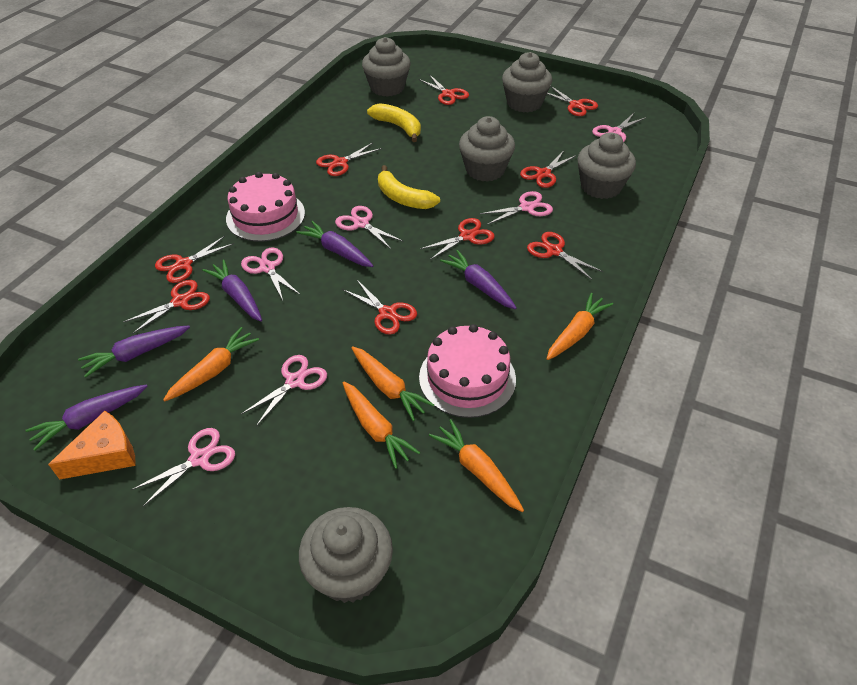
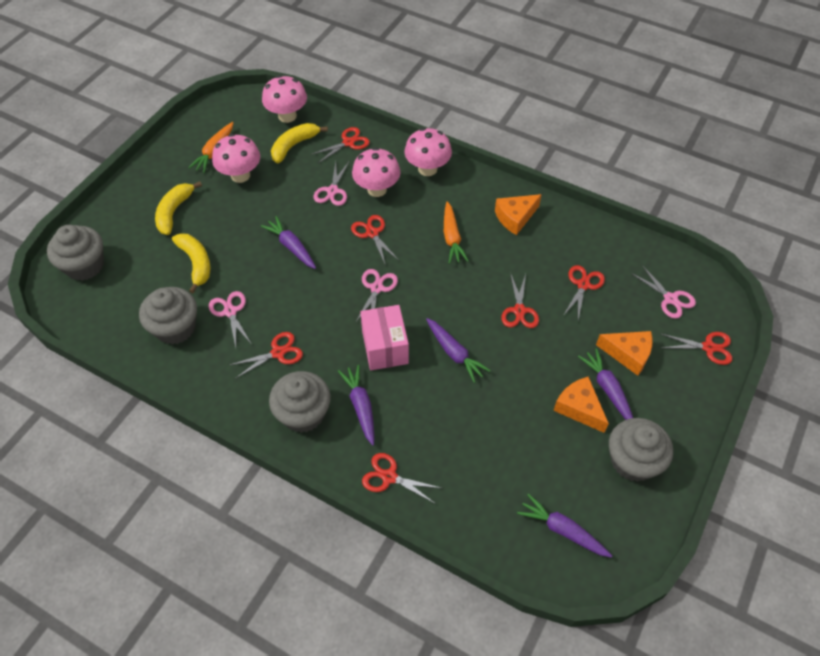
grey cupcake: 5 -> 4
orange carrot: 5 -> 2
orange cheese: 1 -> 3
pink box: 0 -> 1
pink cake: 2 -> 0
pink mushroom: 0 -> 4
pink scissors: 6 -> 4
red scissors: 9 -> 7
yellow banana: 2 -> 3

